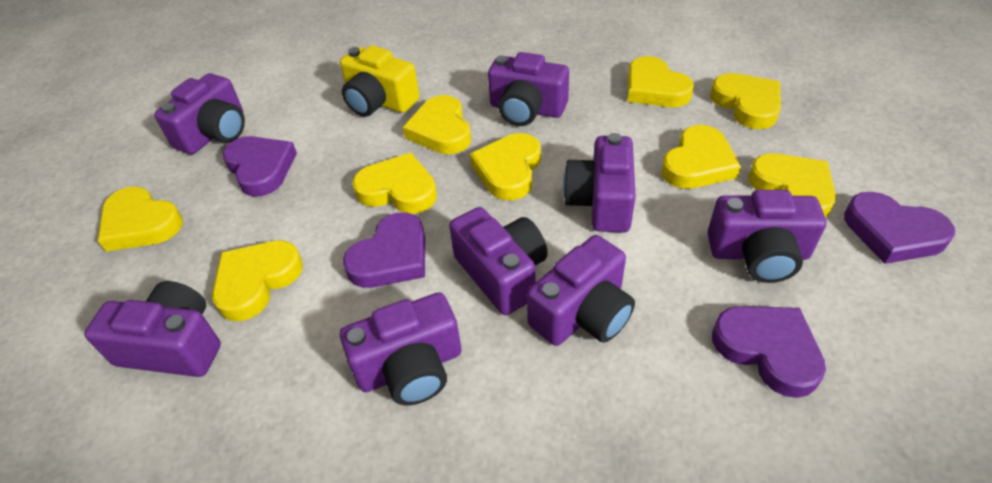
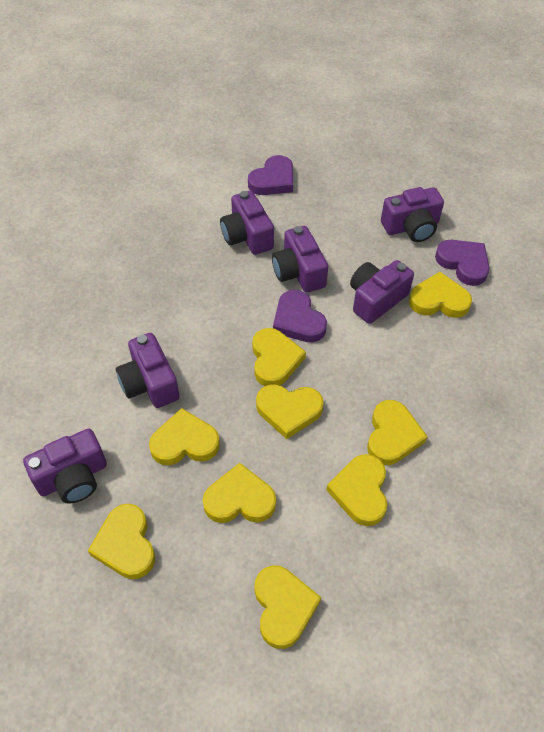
purple camera: 8 -> 6
purple heart: 4 -> 3
yellow camera: 1 -> 0

